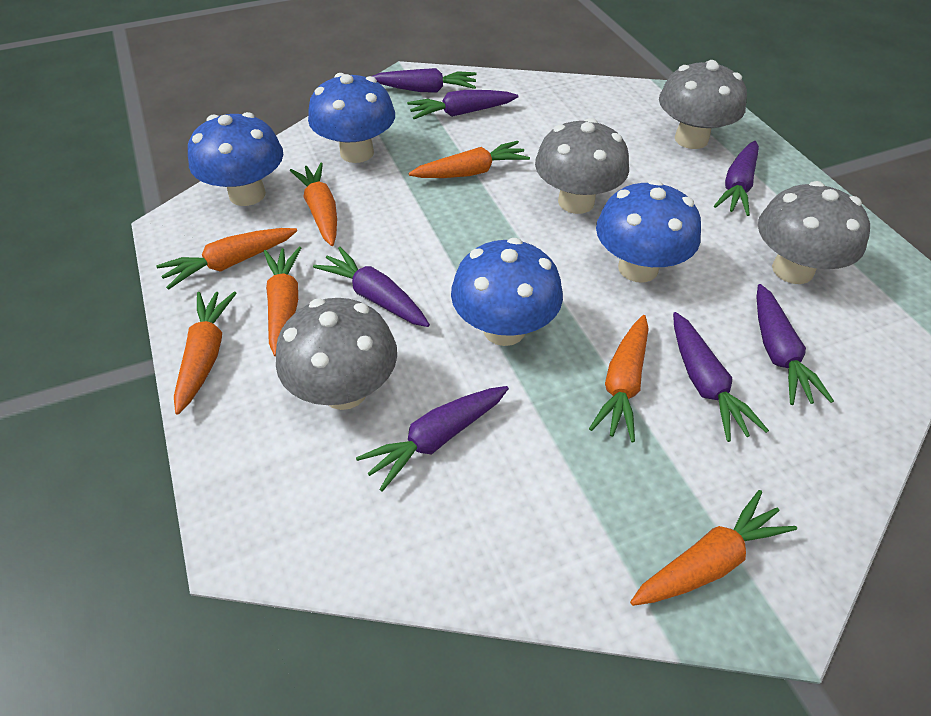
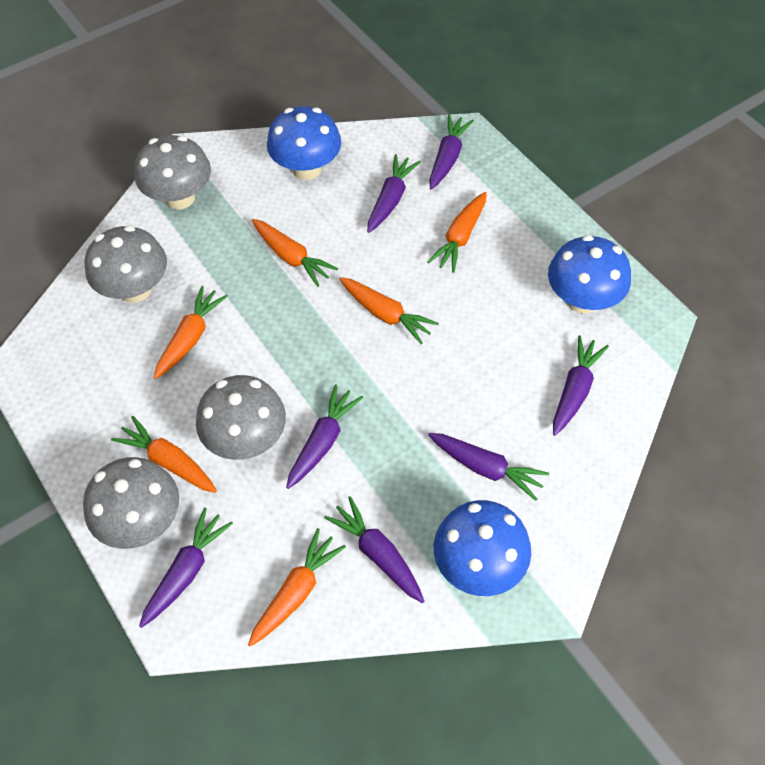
blue mushroom: 4 -> 3
orange carrot: 7 -> 6

